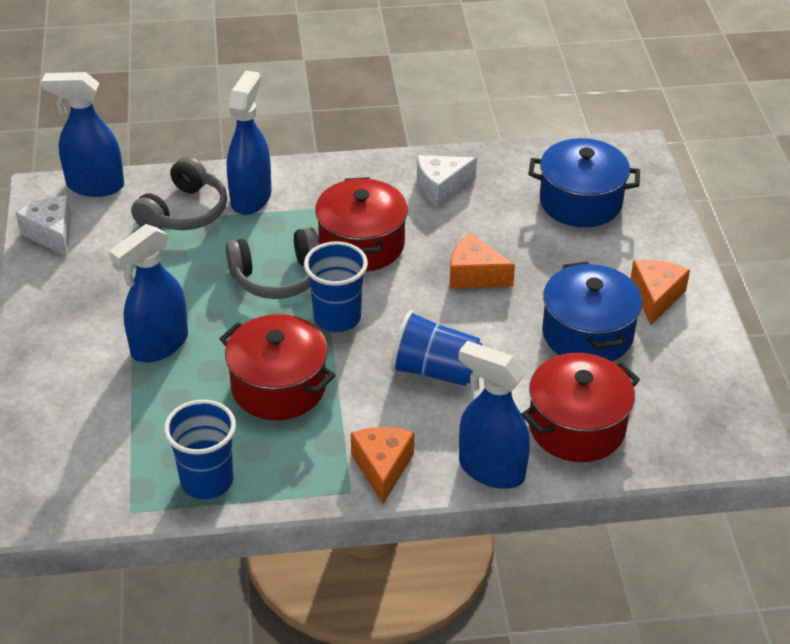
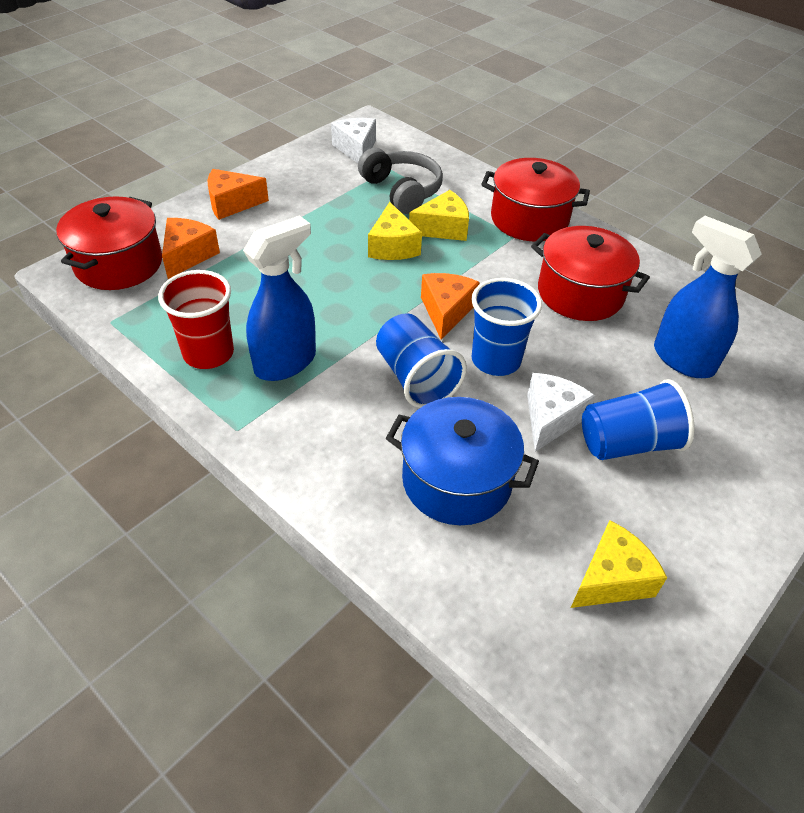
blue pot: 2 -> 1
blue spray bottle: 4 -> 2
grey headphones: 2 -> 1
red cup: 0 -> 1
yellow cheese: 0 -> 3

